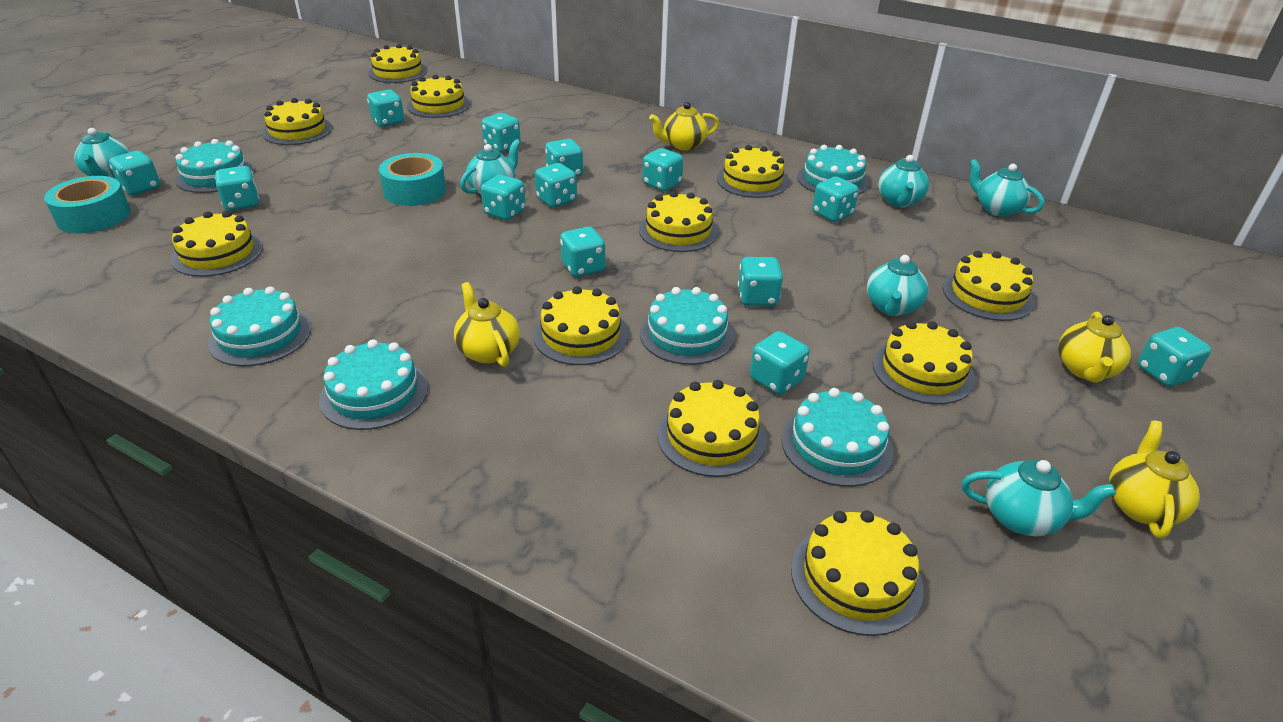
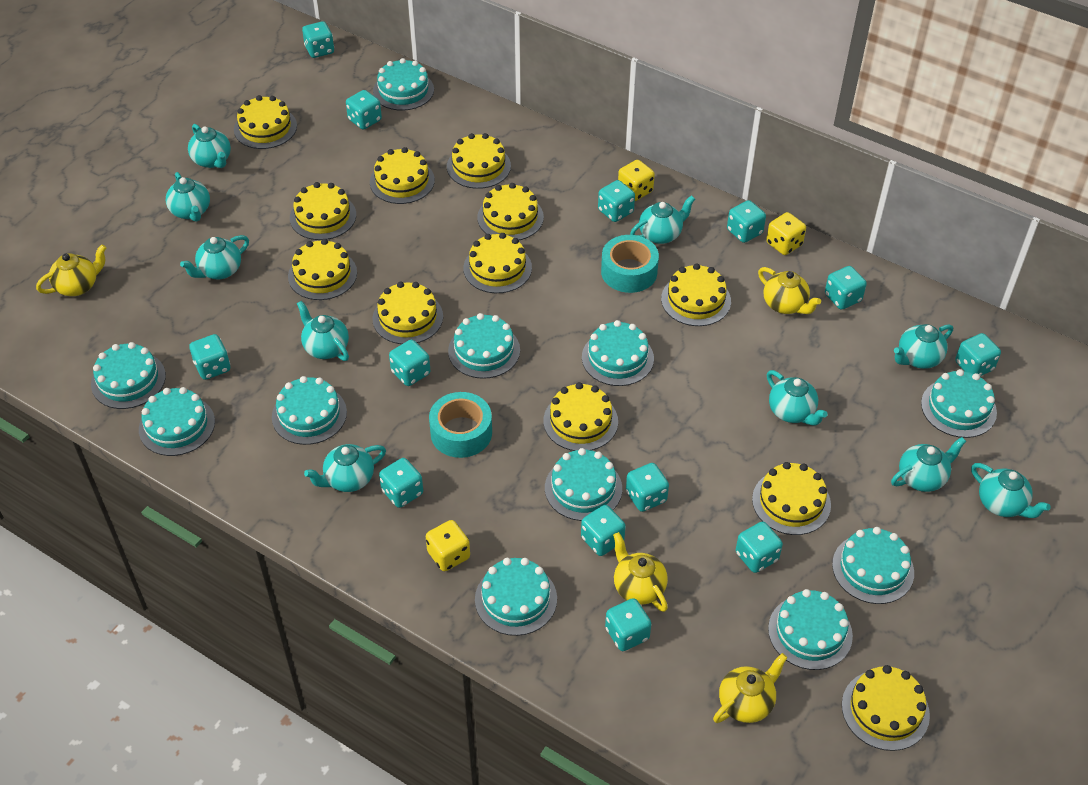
turquoise cake: 6 -> 11
turquoise teapot: 6 -> 10
yellow cake: 11 -> 12
yellow dice: 0 -> 3

